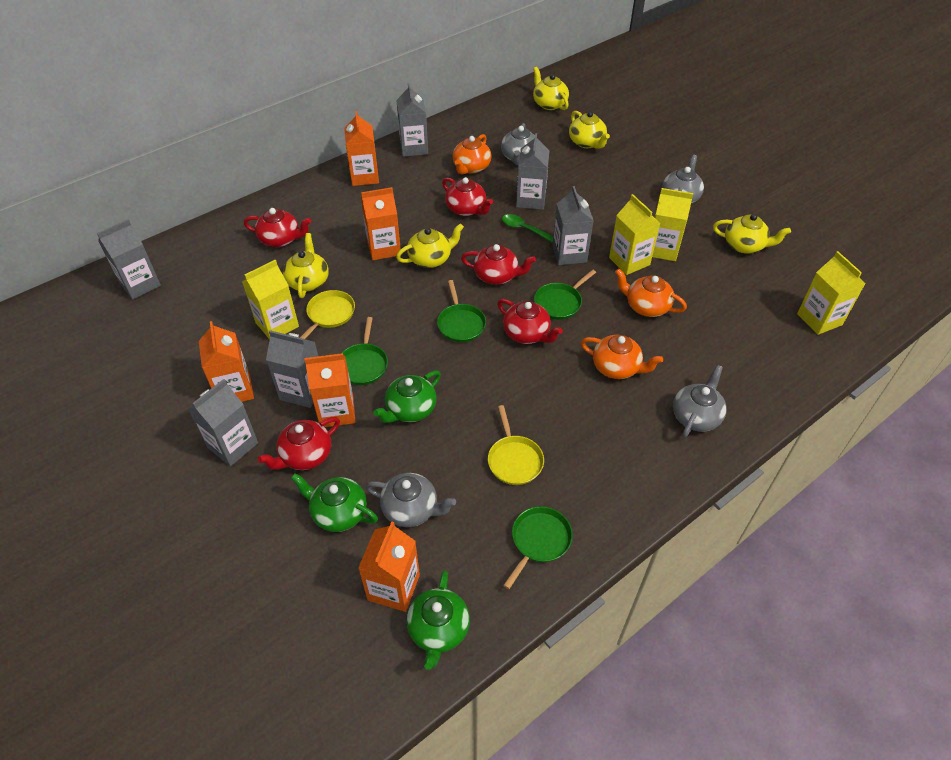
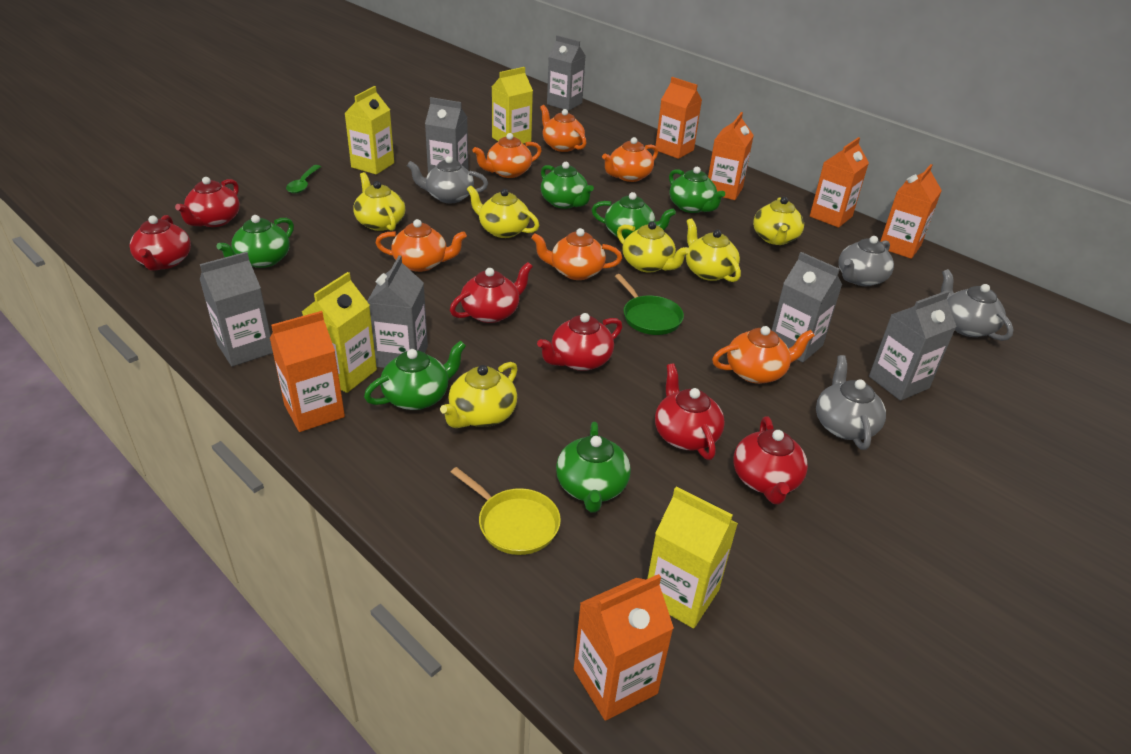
green pan: 4 -> 1
green teapot: 3 -> 6
orange carton: 5 -> 6
orange teapot: 3 -> 6
red teapot: 5 -> 6
yellow pan: 2 -> 1
yellow teapot: 5 -> 6

